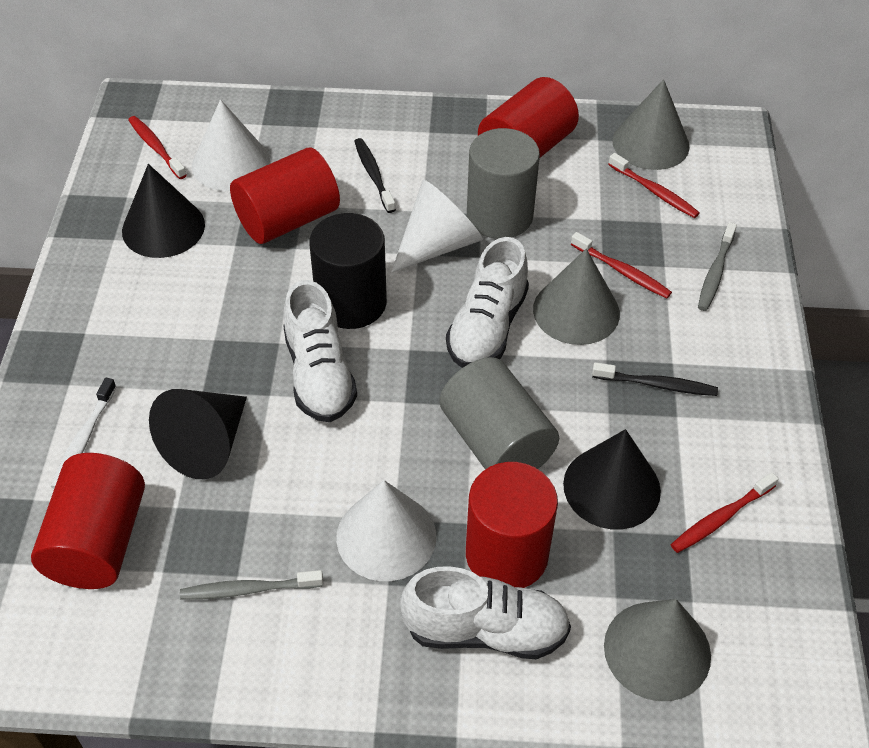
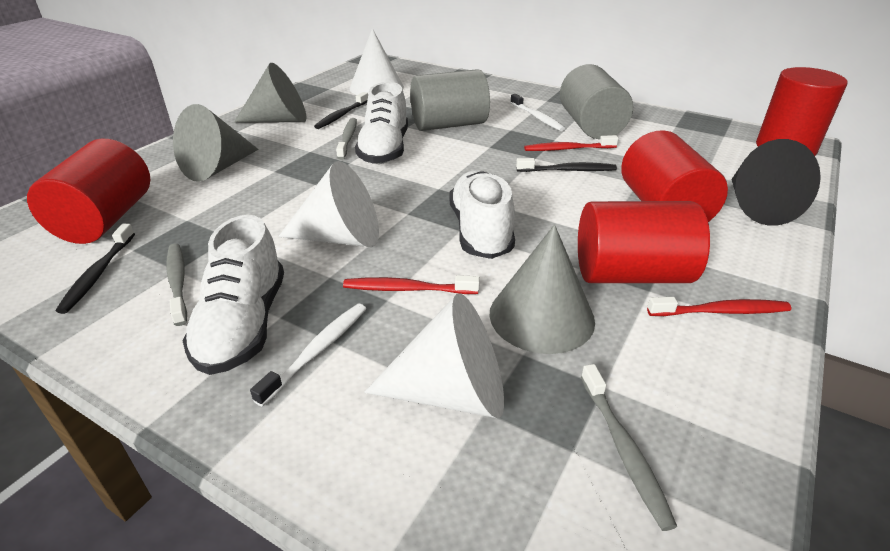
black cone: 3 -> 1
black cylinder: 1 -> 0
black toothbrush: 2 -> 3
grey toothbrush: 2 -> 3
red toothbrush: 4 -> 3
white toothbrush: 1 -> 2

